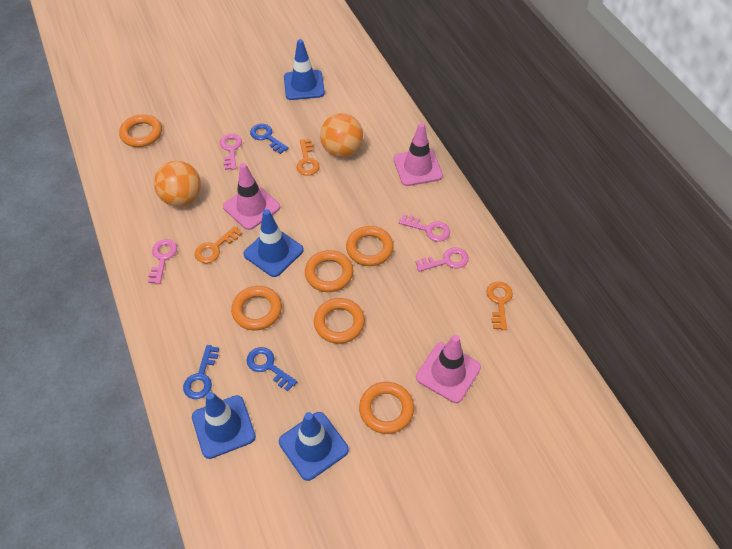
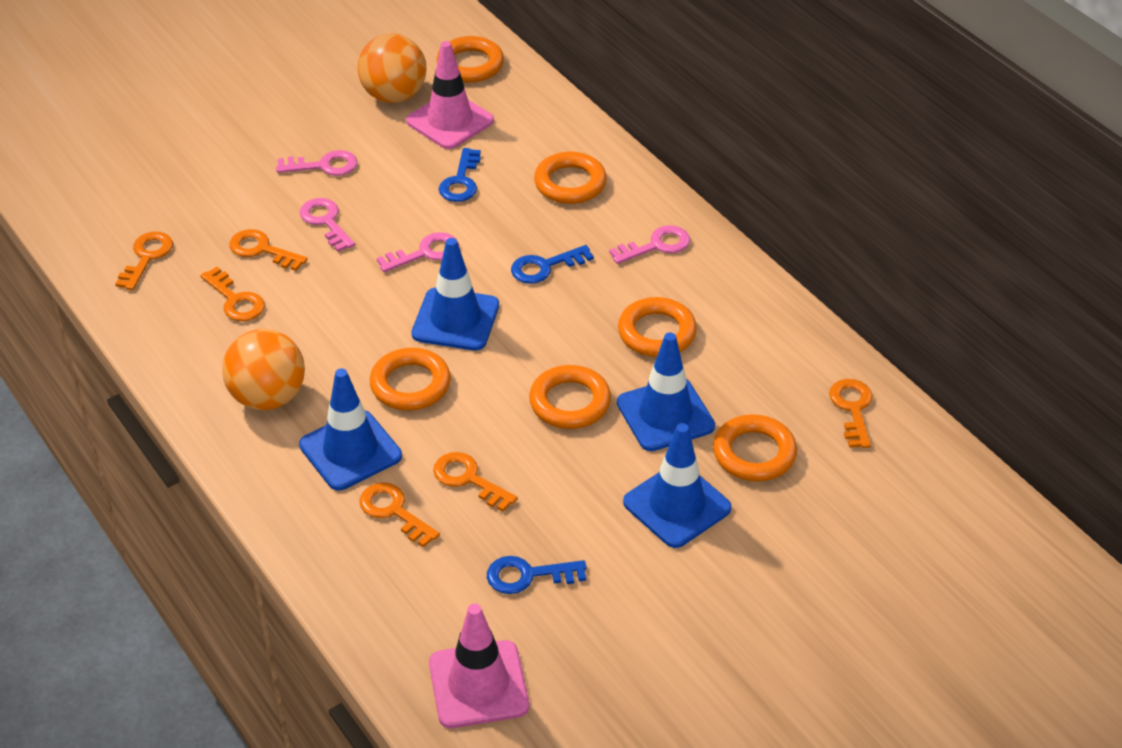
orange key: 3 -> 6
pink traffic cone: 3 -> 2

